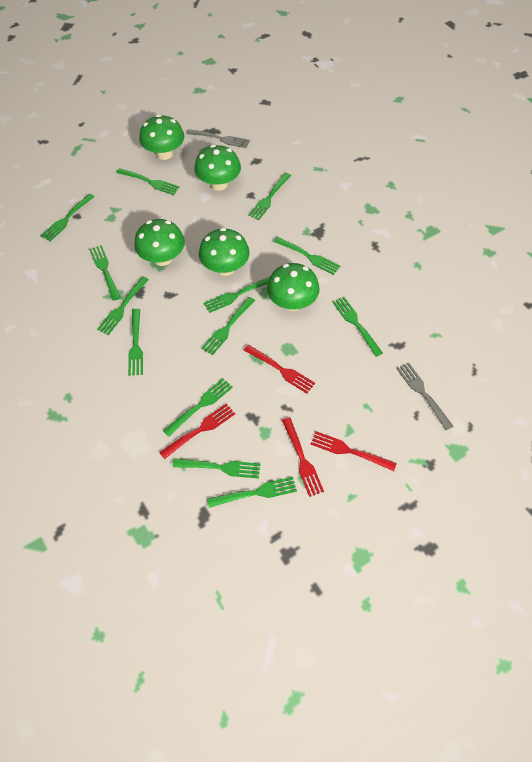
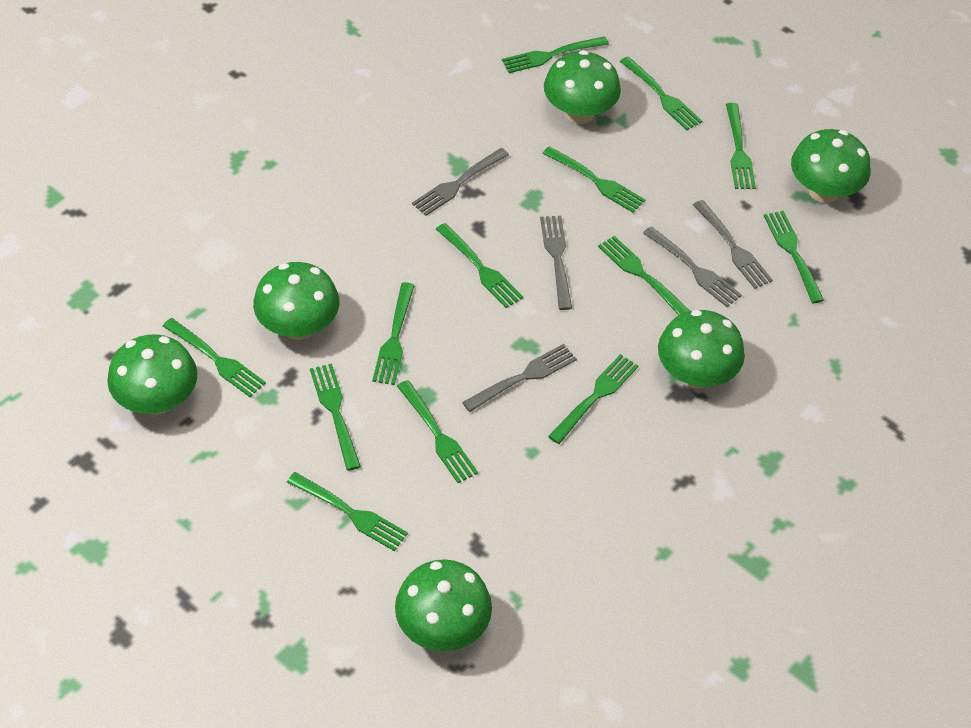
green mushroom: 5 -> 6
grey fork: 2 -> 5
red fork: 4 -> 0

